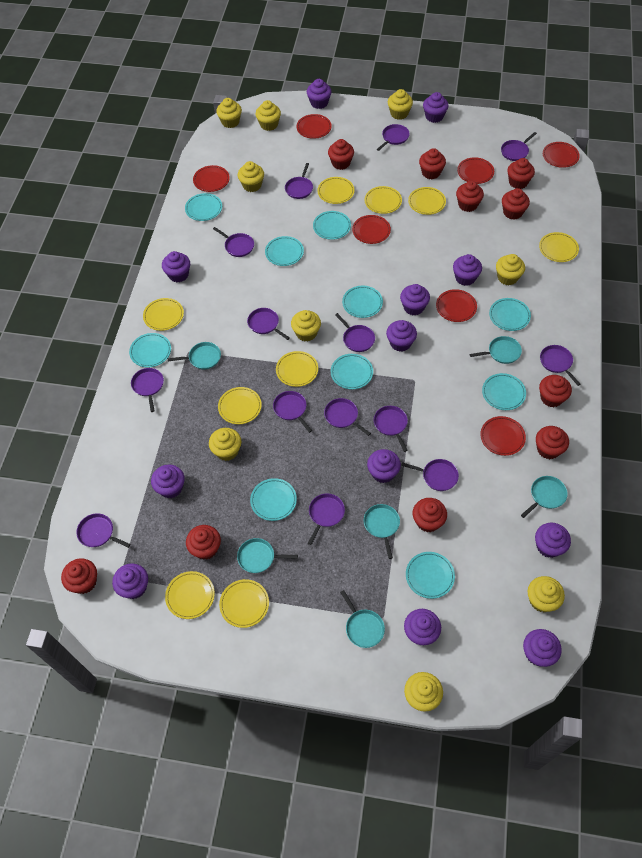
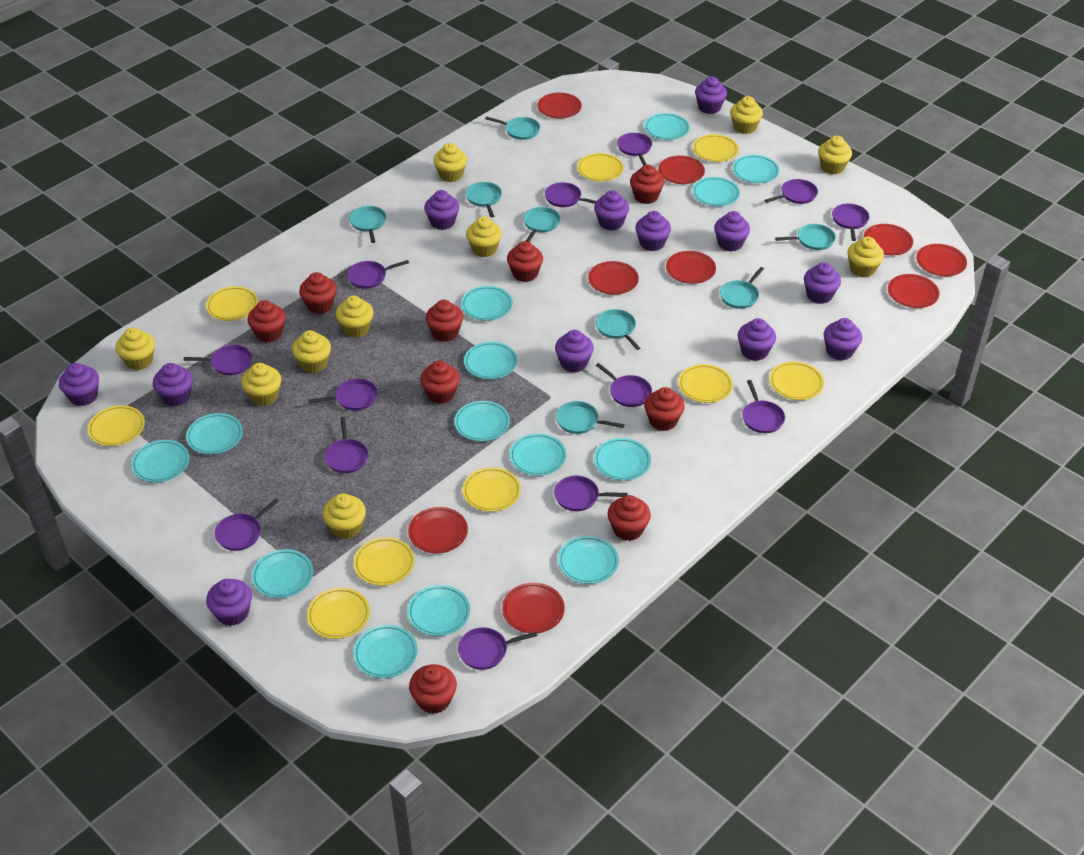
purple pan: 14 -> 13
red cupcake: 10 -> 9
red plate: 7 -> 9
turquoise pan: 6 -> 8
turquoise plate: 10 -> 14
yellow cupcake: 9 -> 10

